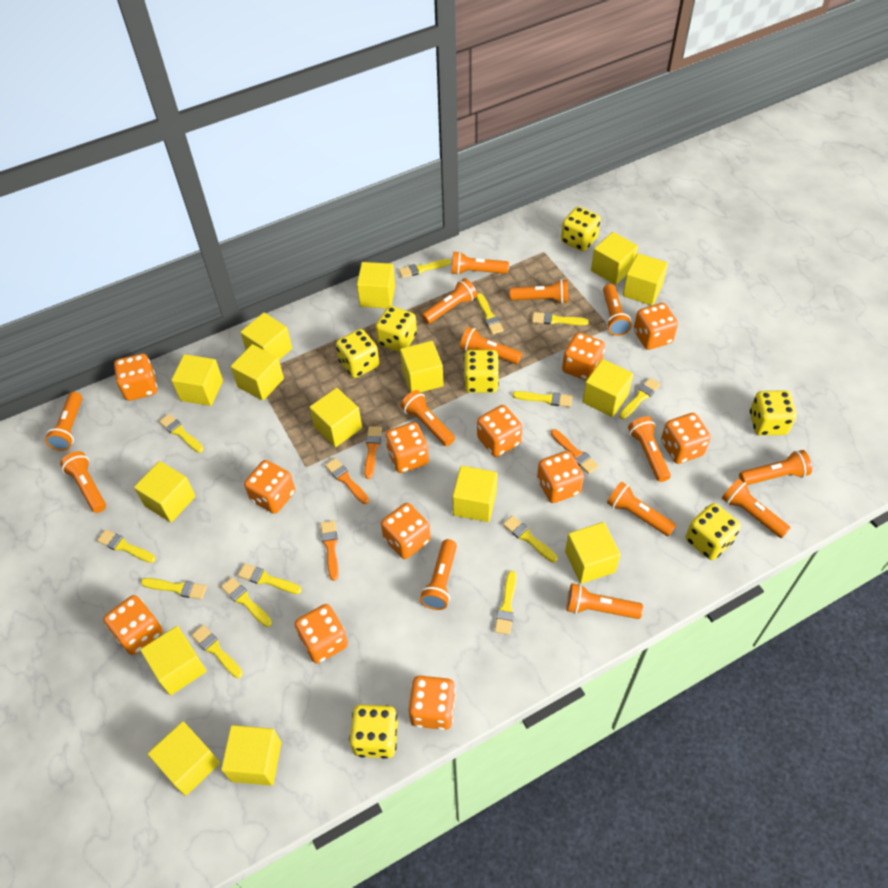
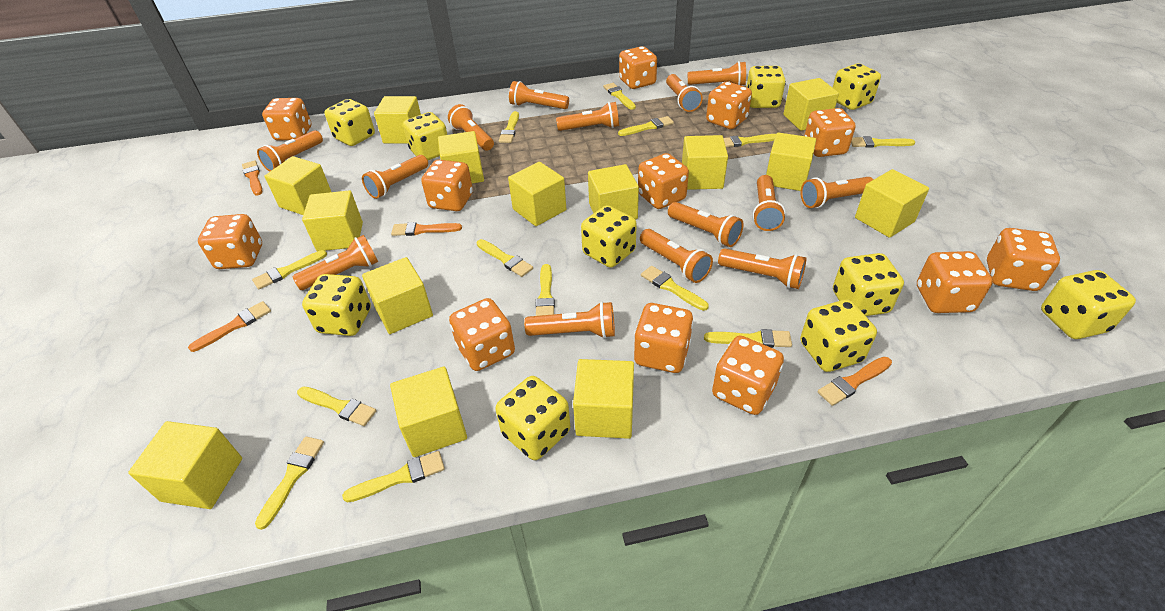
yellow cube: 15 -> 14
yellow dice: 7 -> 10

